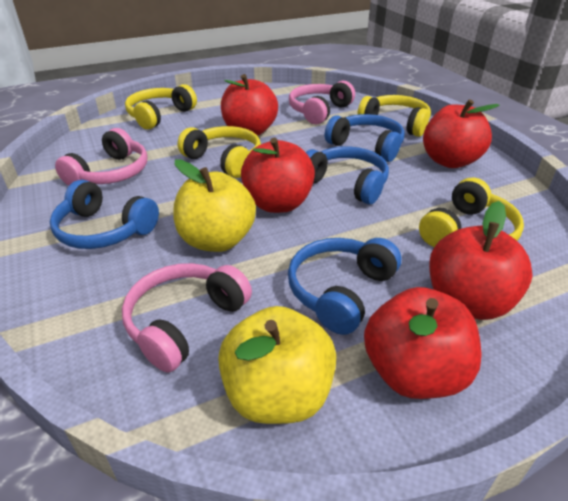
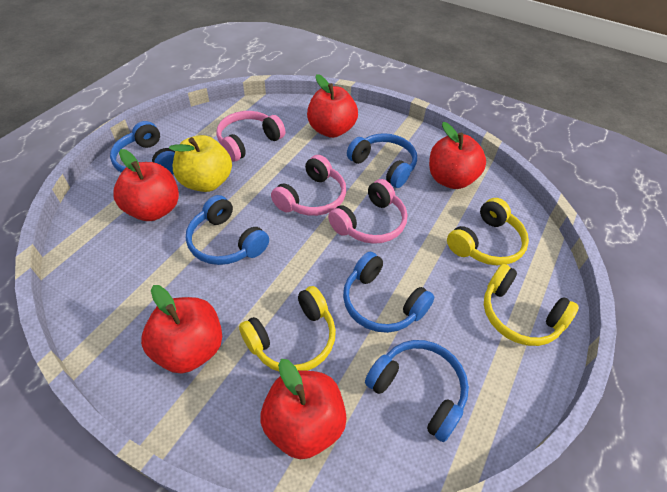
blue headphones: 4 -> 5
yellow apple: 2 -> 1
yellow headphones: 4 -> 3

